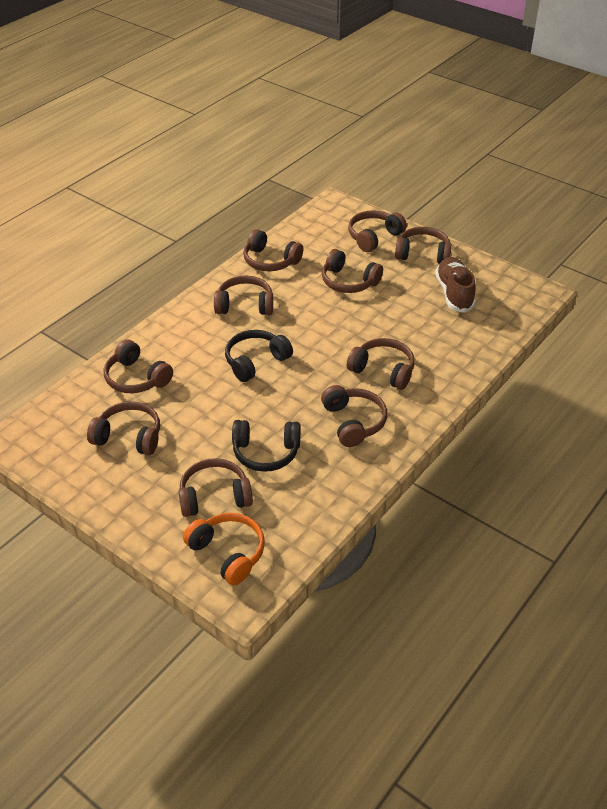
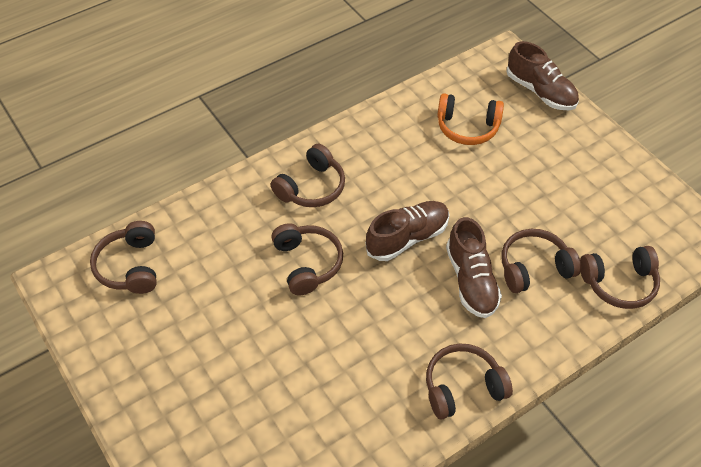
black headphones: 2 -> 0
brown headphones: 10 -> 6
brown shoe: 1 -> 3

